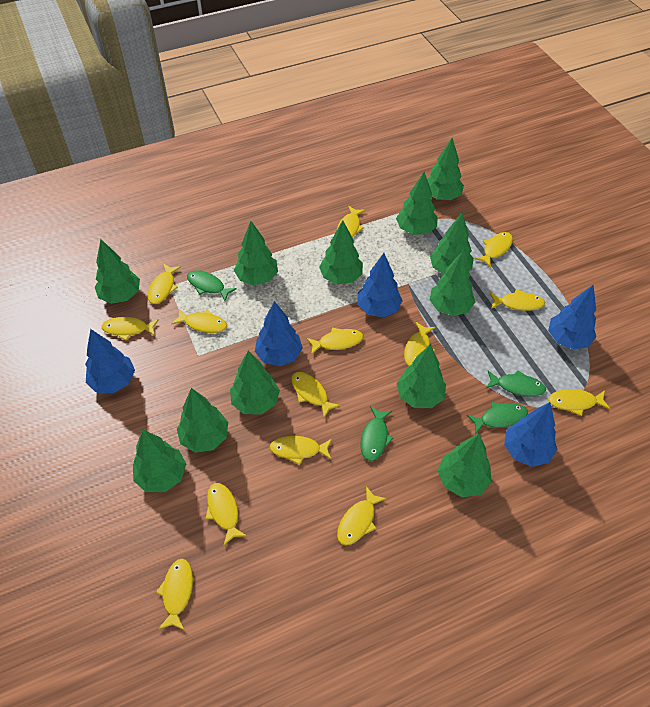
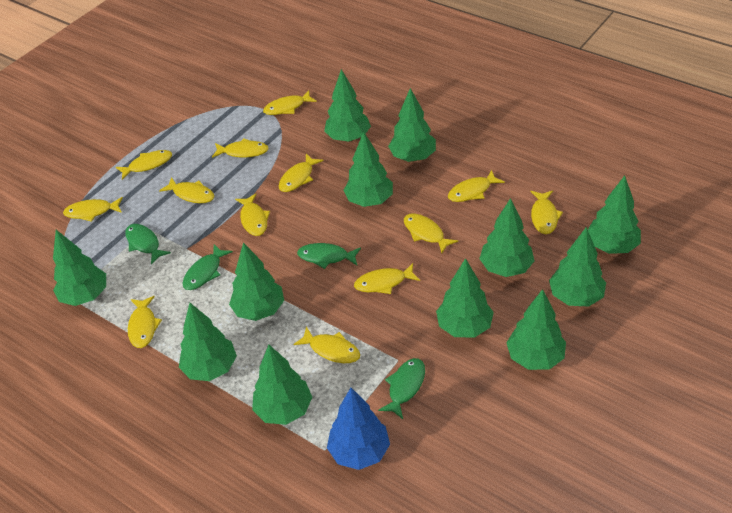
blue tree: 5 -> 1
yellow fish: 14 -> 13

